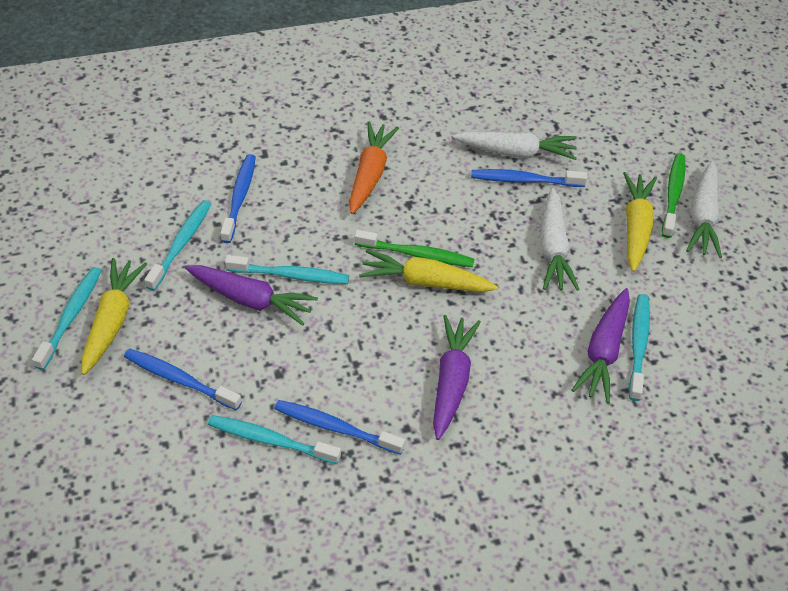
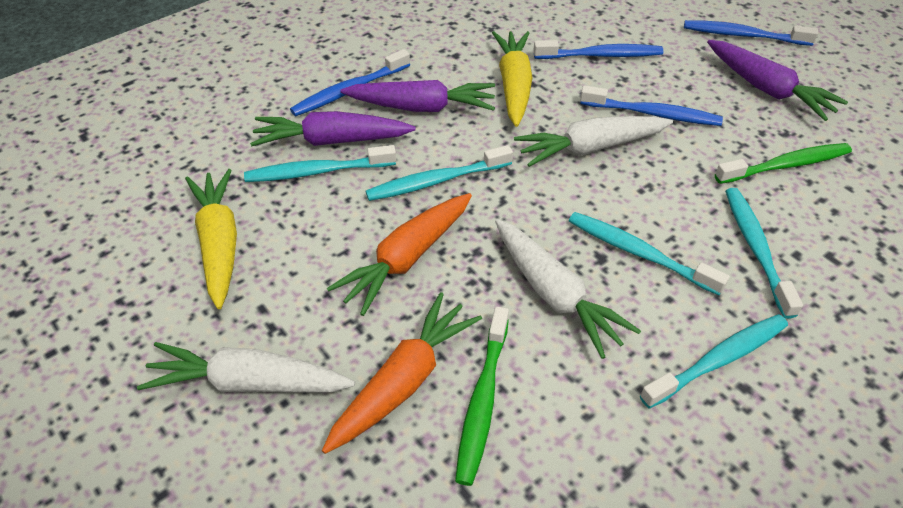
orange carrot: 1 -> 2
yellow carrot: 3 -> 2

